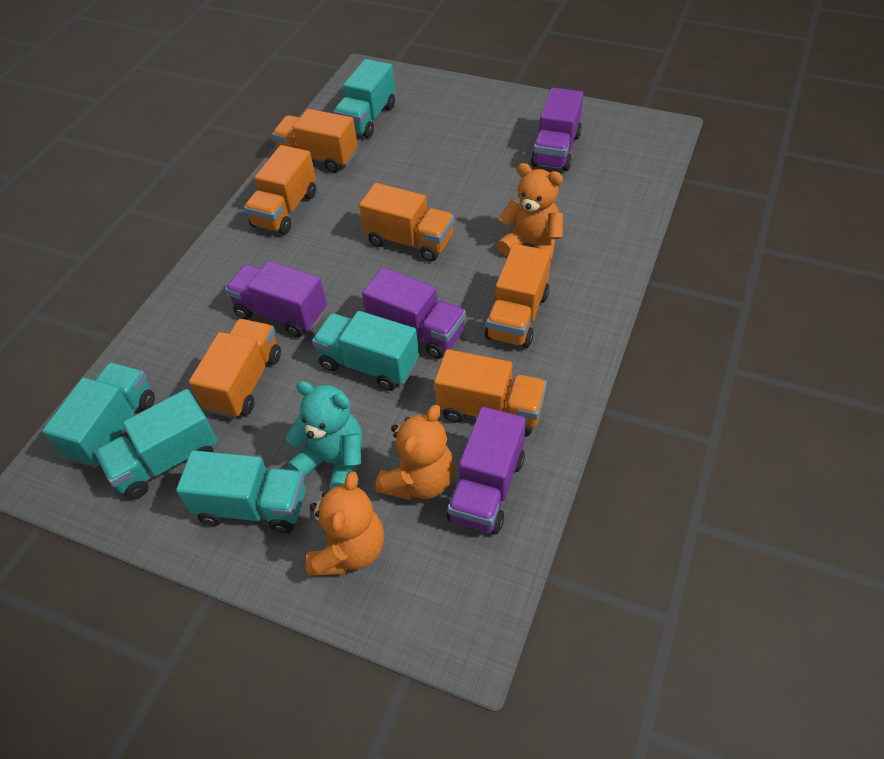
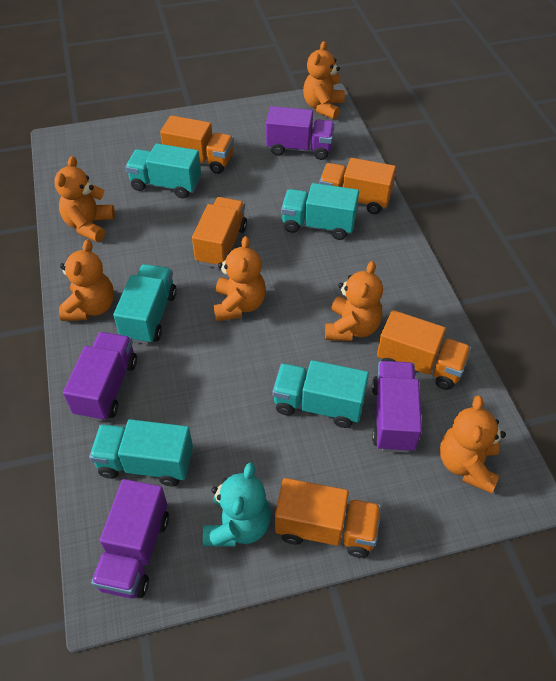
orange teddy bear: 3 -> 6
orange truck: 6 -> 5

